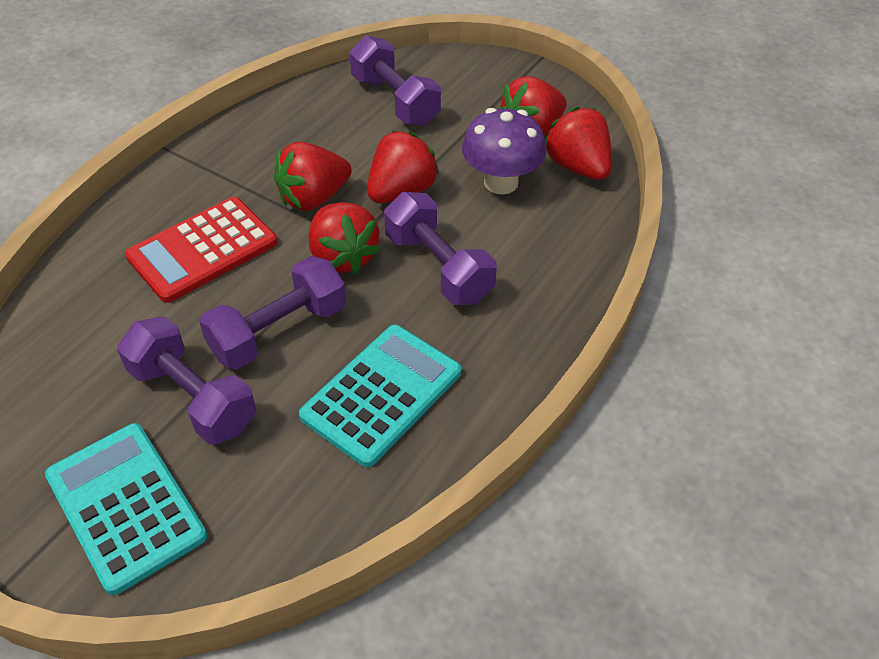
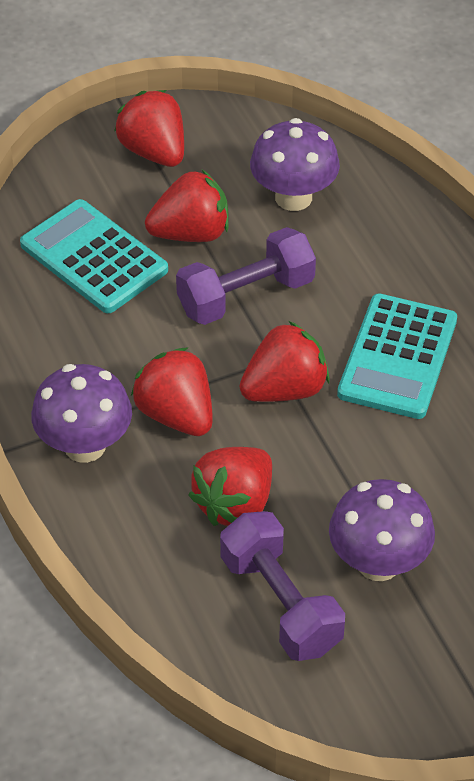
purple dumbbell: 4 -> 2
purple mushroom: 1 -> 3
red calculator: 1 -> 0

